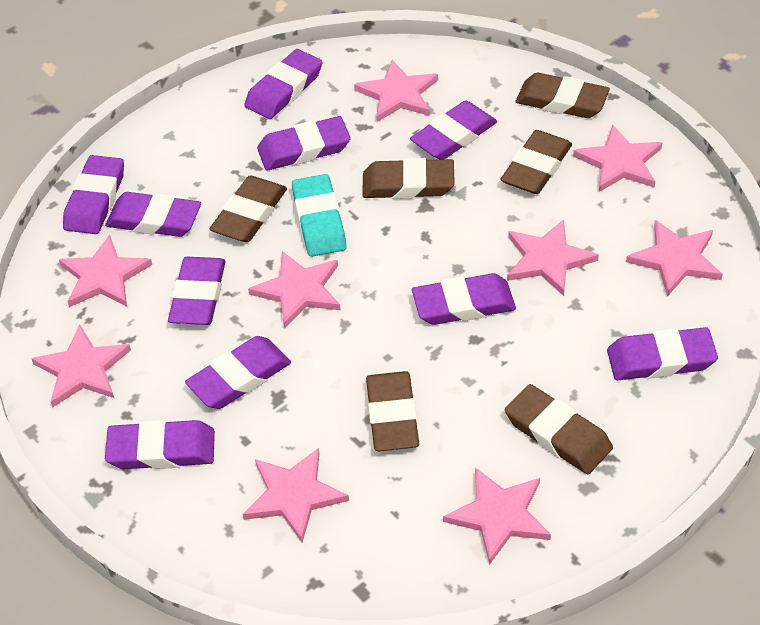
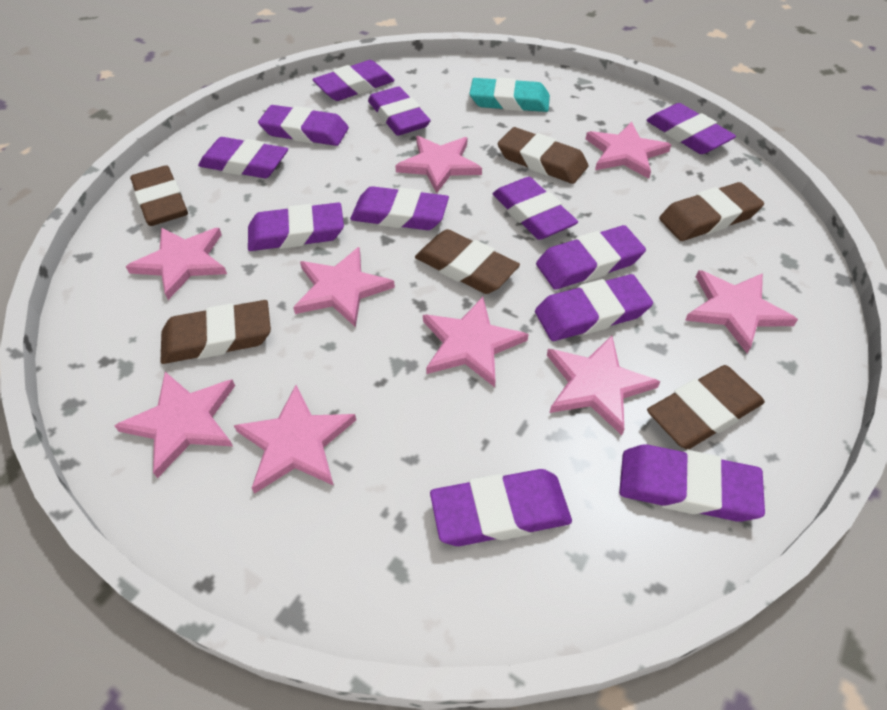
purple eraser: 10 -> 12

